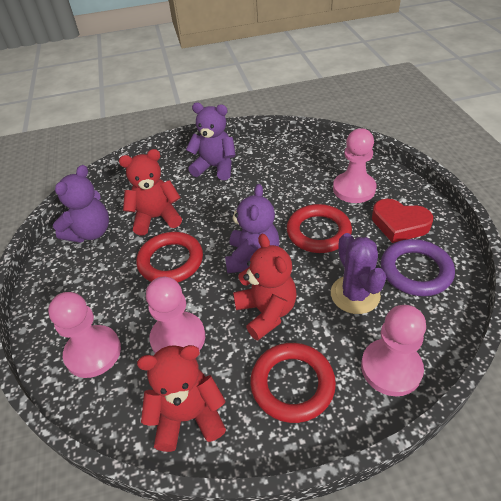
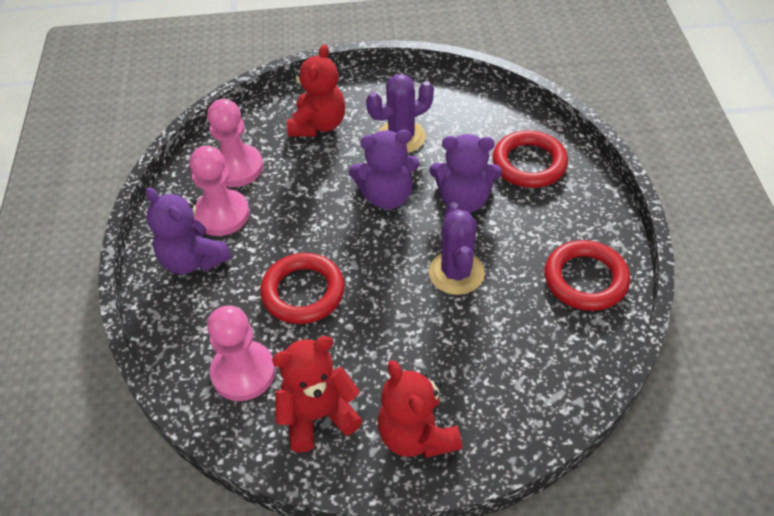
pink pawn: 4 -> 3
purple cactus: 1 -> 2
purple ring: 1 -> 0
red heart: 1 -> 0

